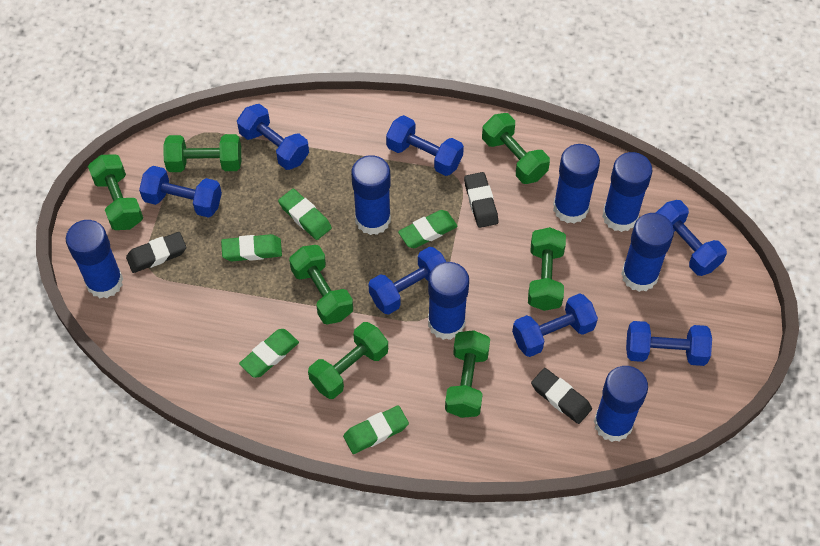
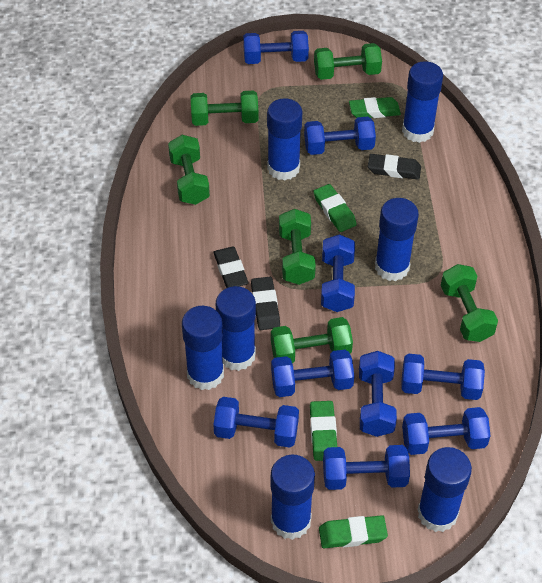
blue dumbbell: 7 -> 9
green dumbbell: 7 -> 6
green eraser: 5 -> 4

